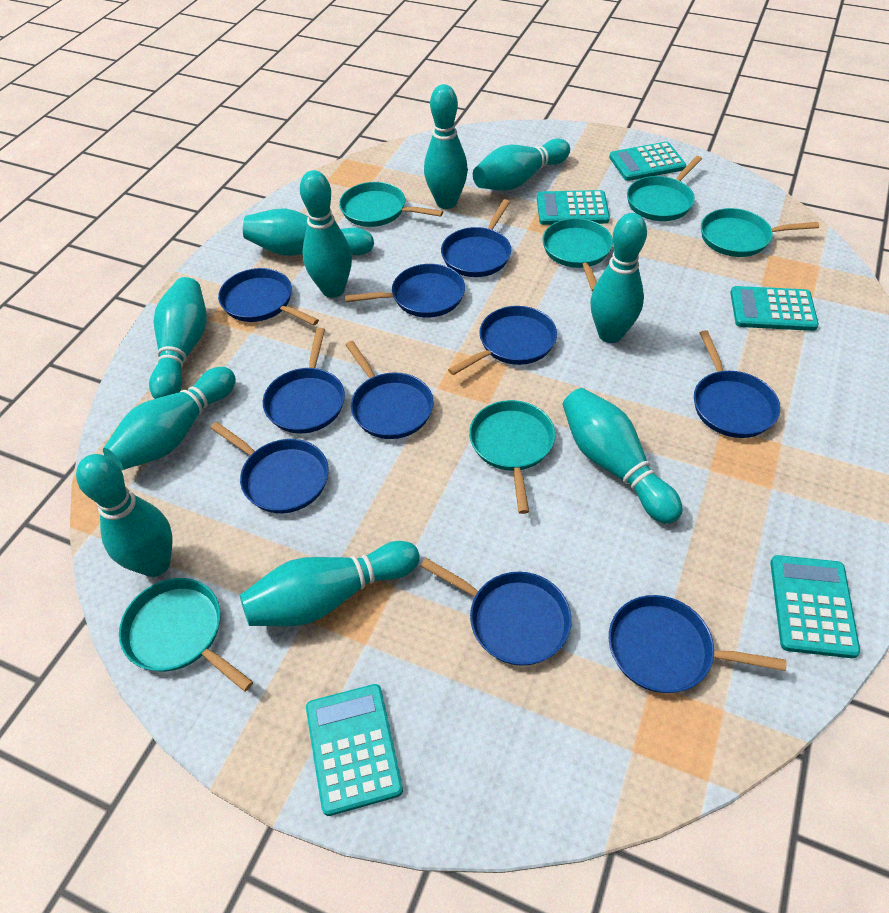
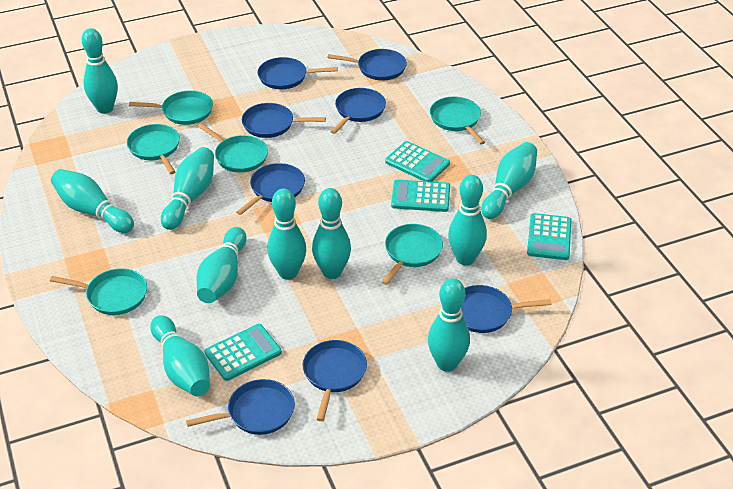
blue pan: 10 -> 8
turquoise calculator: 5 -> 4

